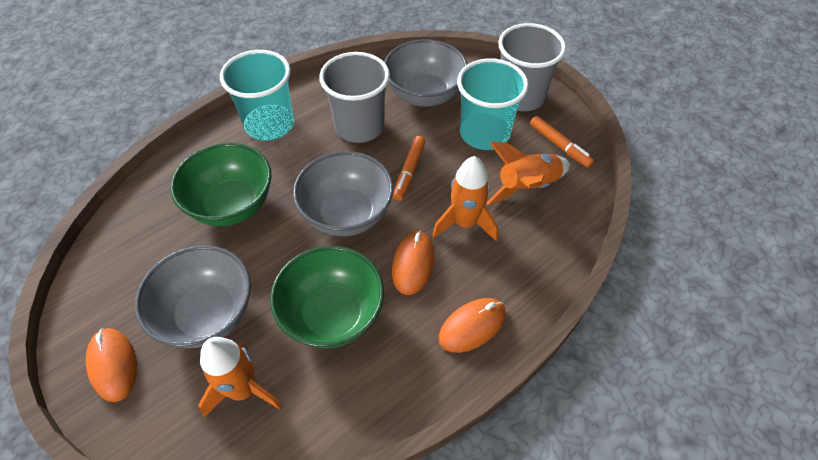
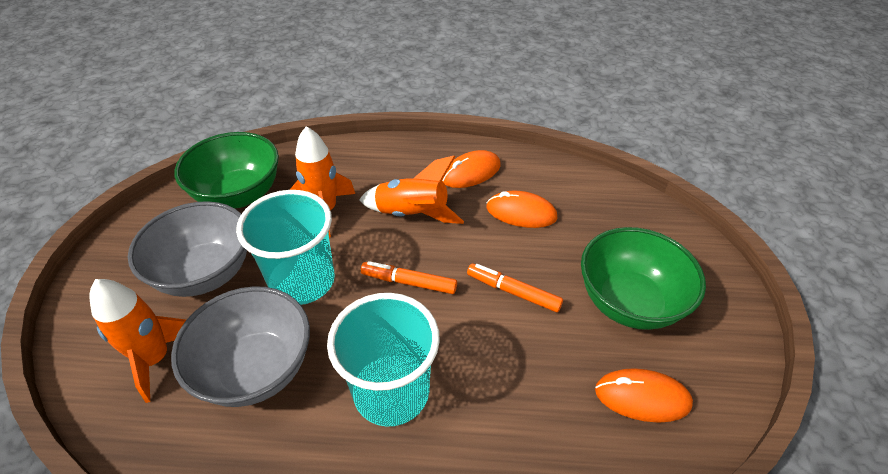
grey bowl: 3 -> 2
grey cup: 2 -> 0

